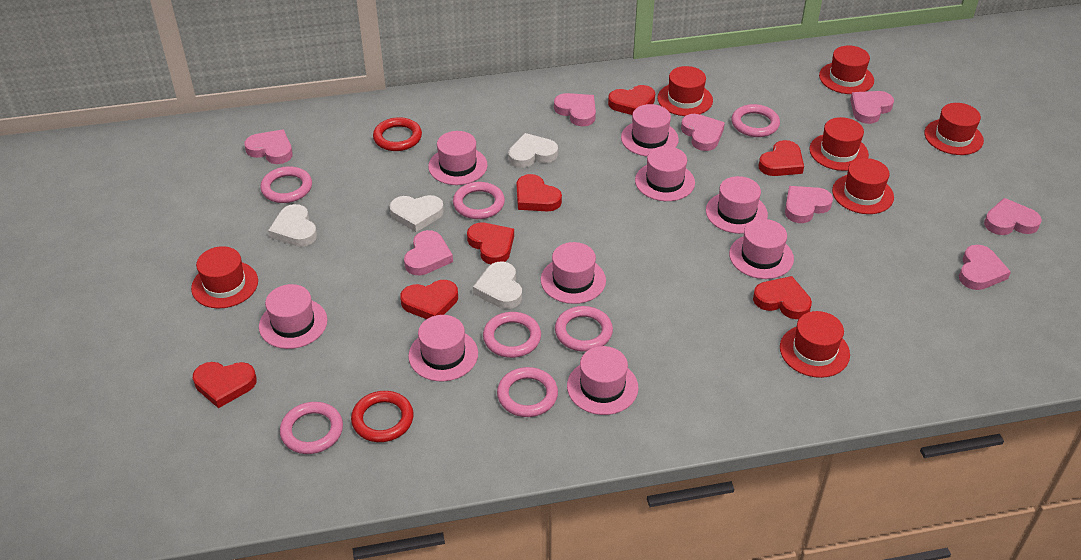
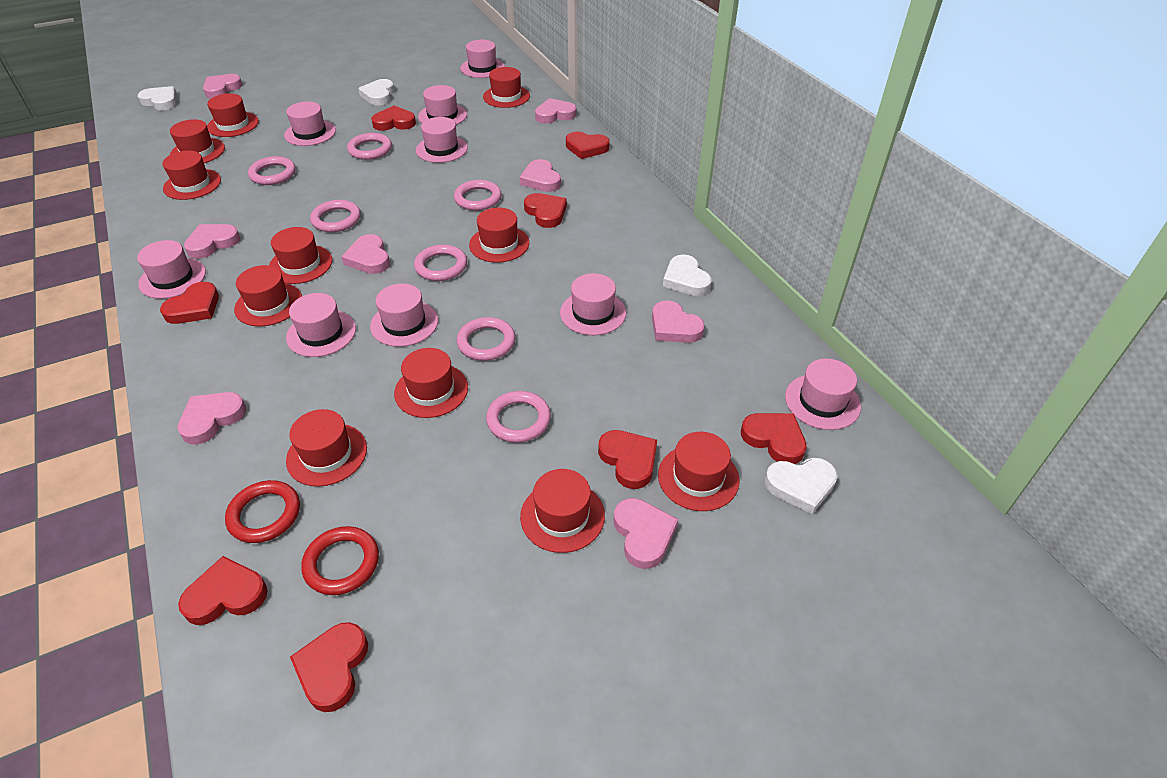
red hat: 7 -> 11
red heart: 7 -> 8

